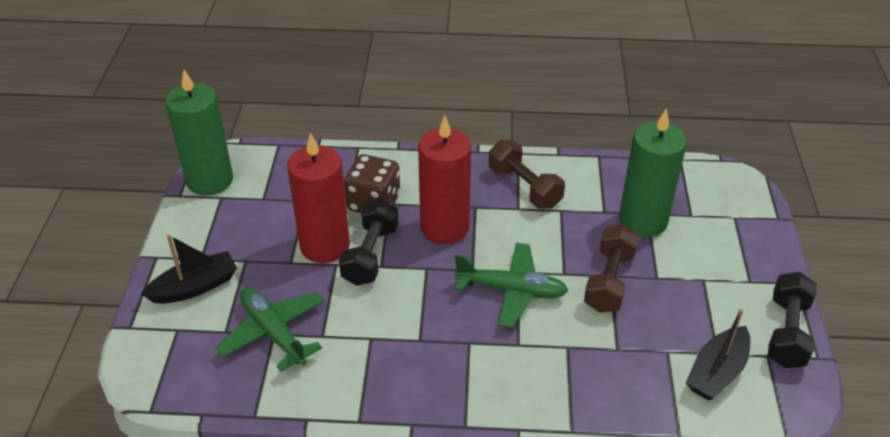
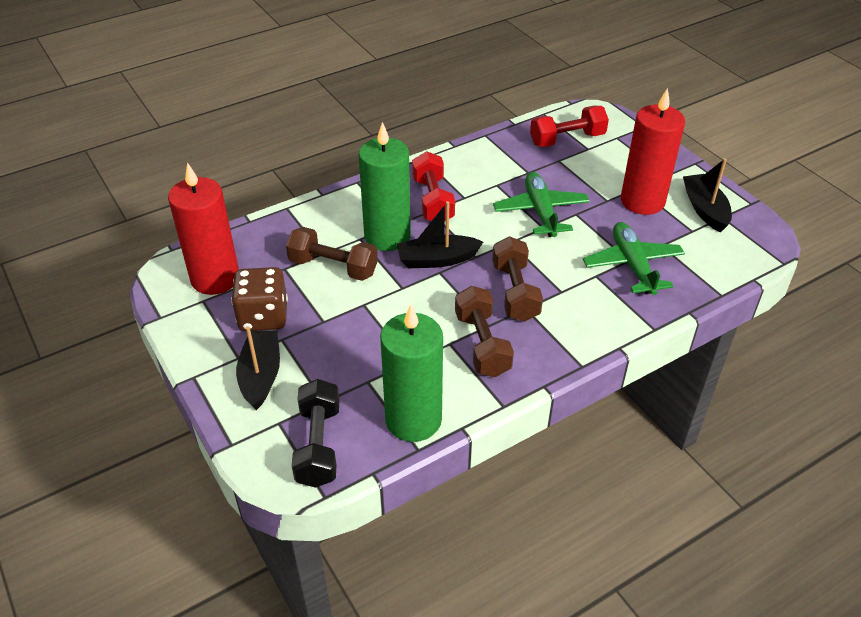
black boat: 2 -> 3
black dumbbell: 2 -> 1
brown dumbbell: 2 -> 3
red dumbbell: 0 -> 2

